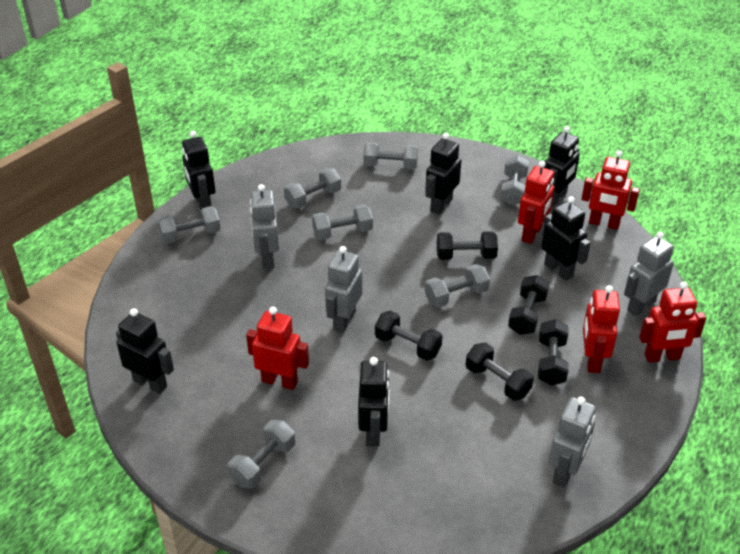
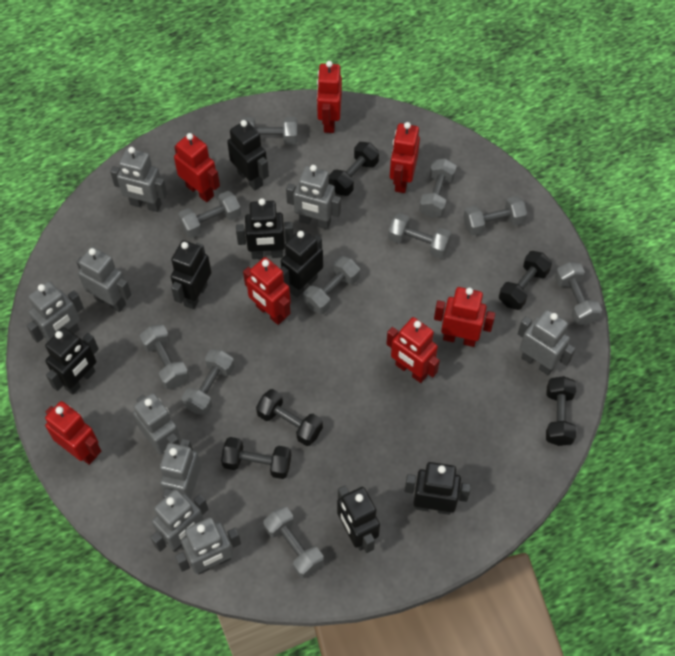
black robot: 6 -> 7
grey dumbbell: 7 -> 10
grey robot: 4 -> 9
red robot: 5 -> 7

